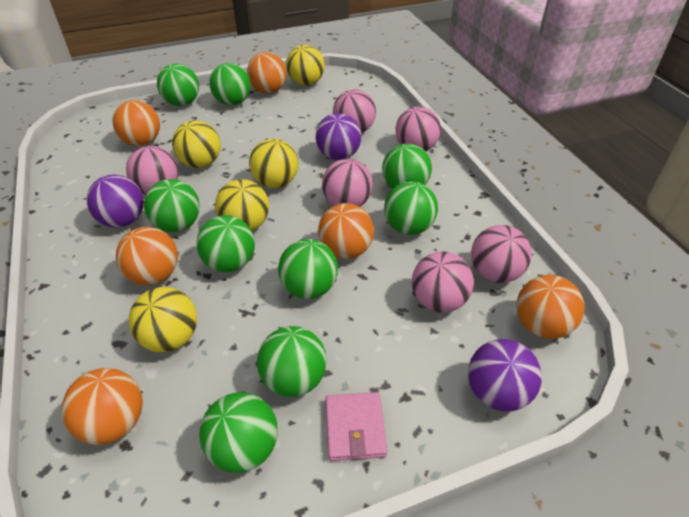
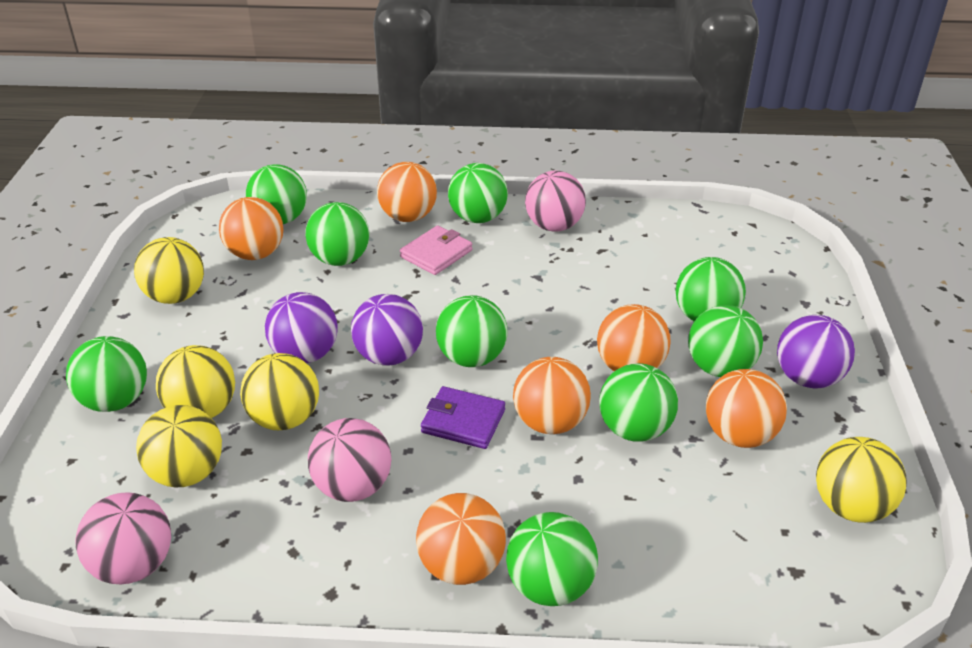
pink ball: 6 -> 3
purple wallet: 0 -> 1

